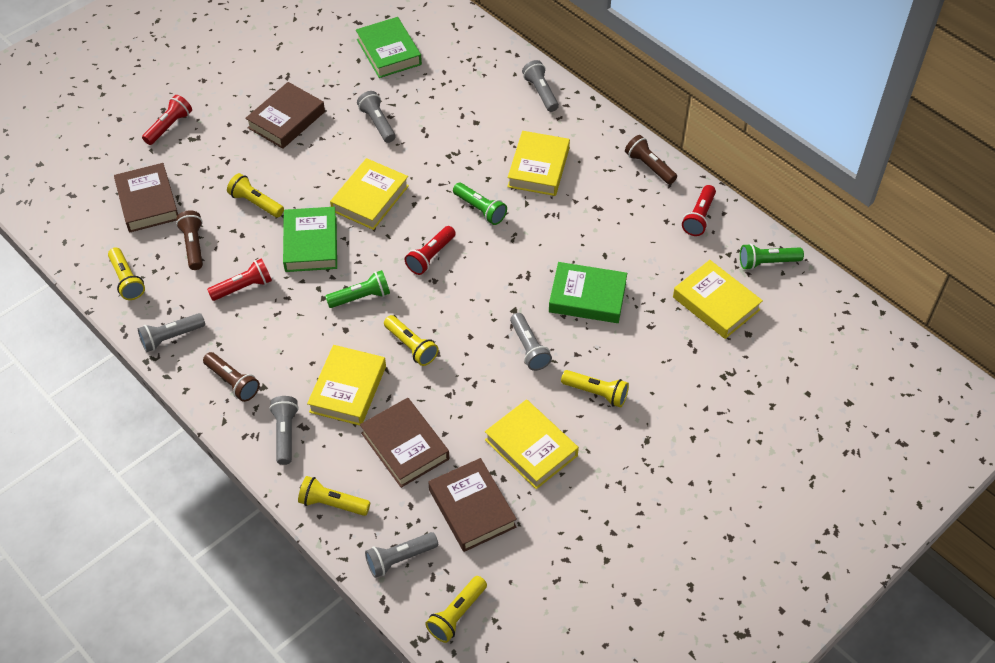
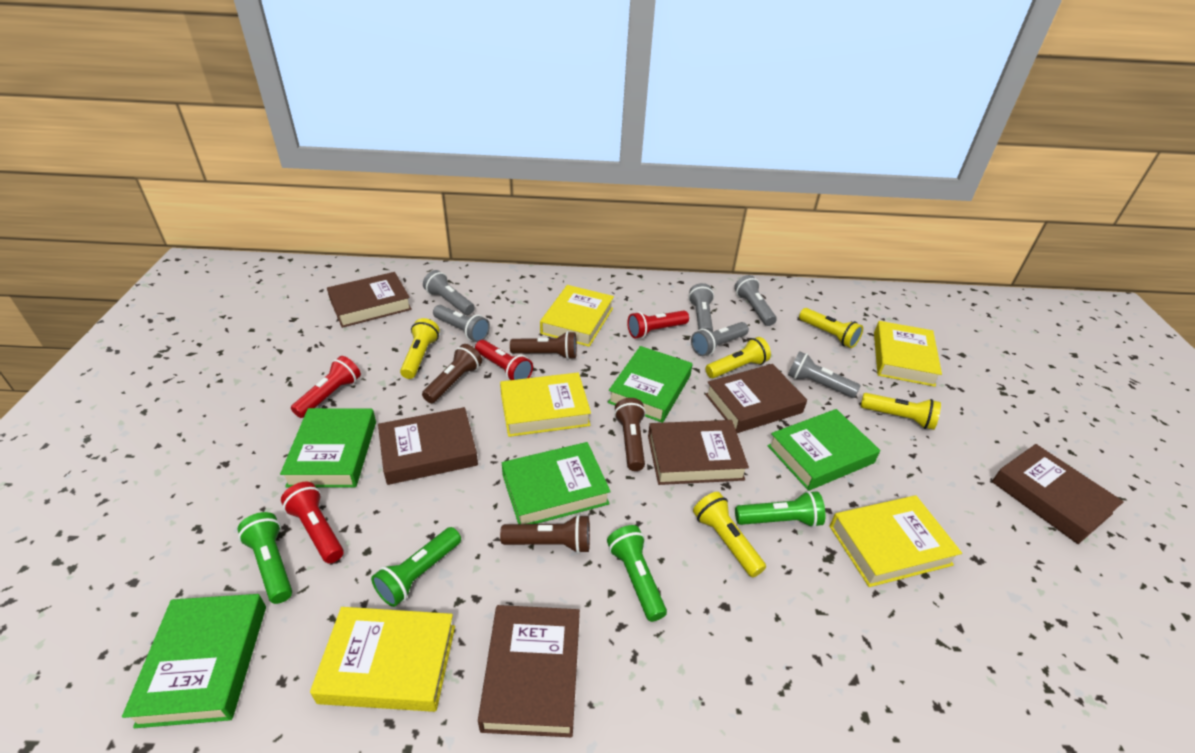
brown book: 4 -> 6
brown flashlight: 3 -> 4
green book: 3 -> 5
green flashlight: 3 -> 4
yellow flashlight: 6 -> 5

